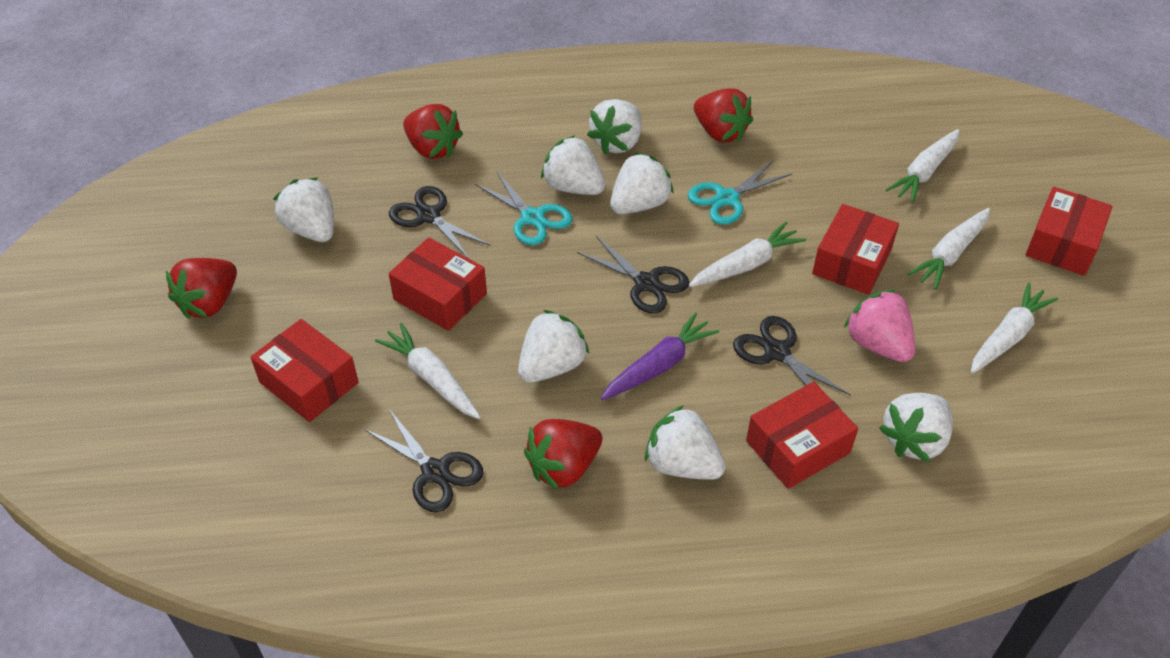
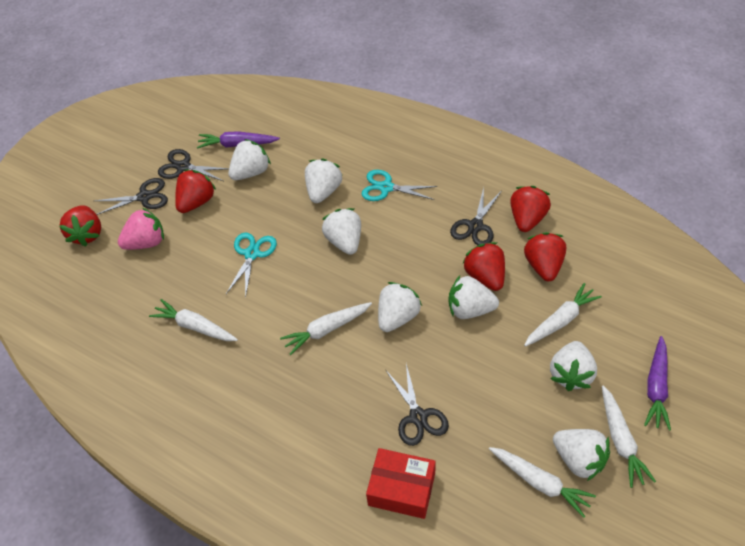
purple carrot: 1 -> 2
red box: 5 -> 1
red strawberry: 4 -> 5

